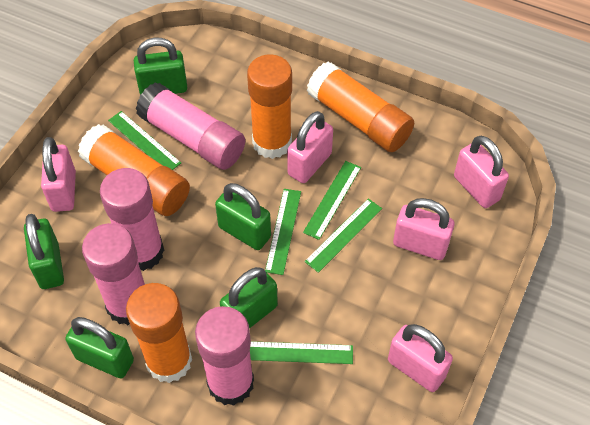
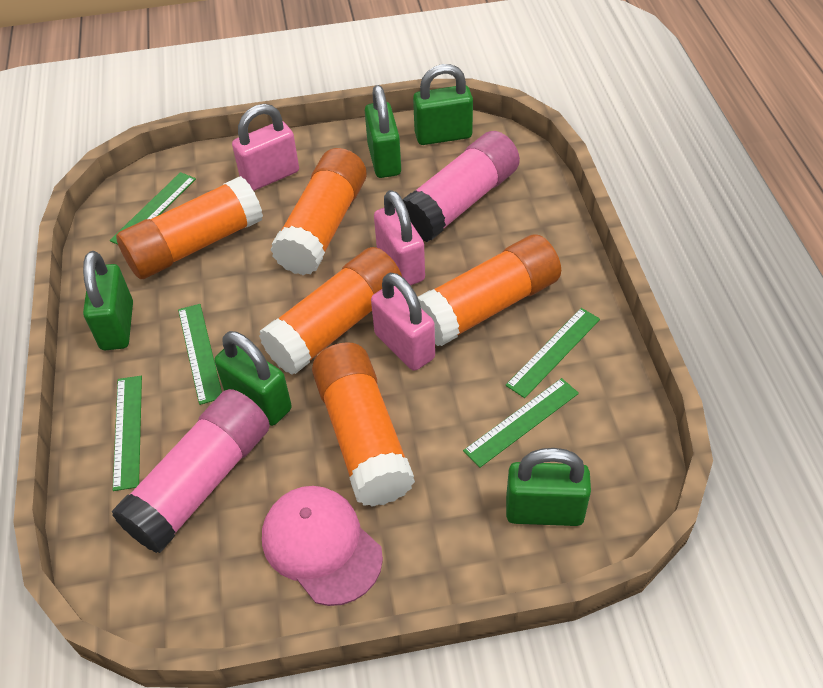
orange glue stick: 4 -> 5
pink cap: 0 -> 1
pink glue stick: 4 -> 2
pink padlock: 5 -> 3

